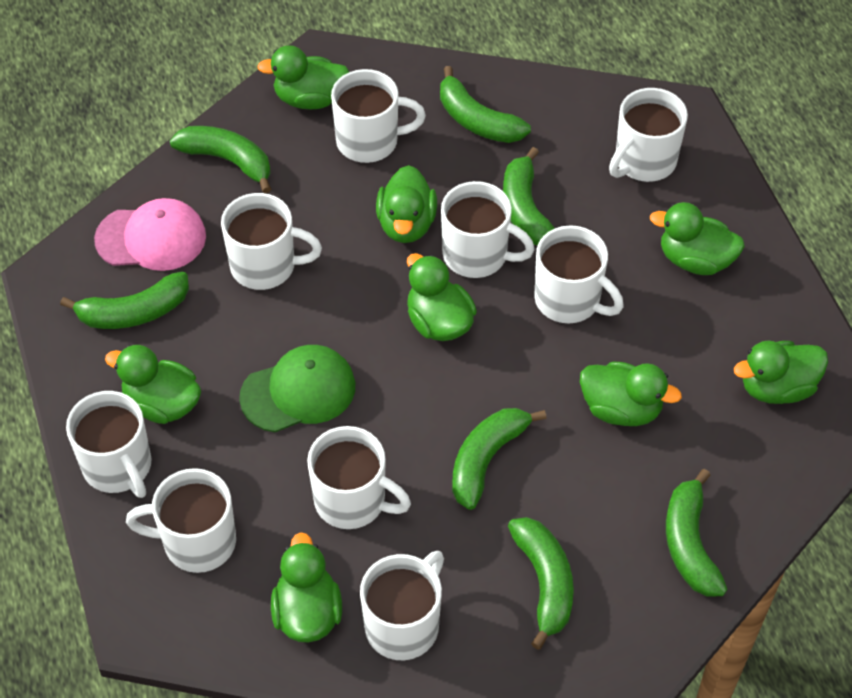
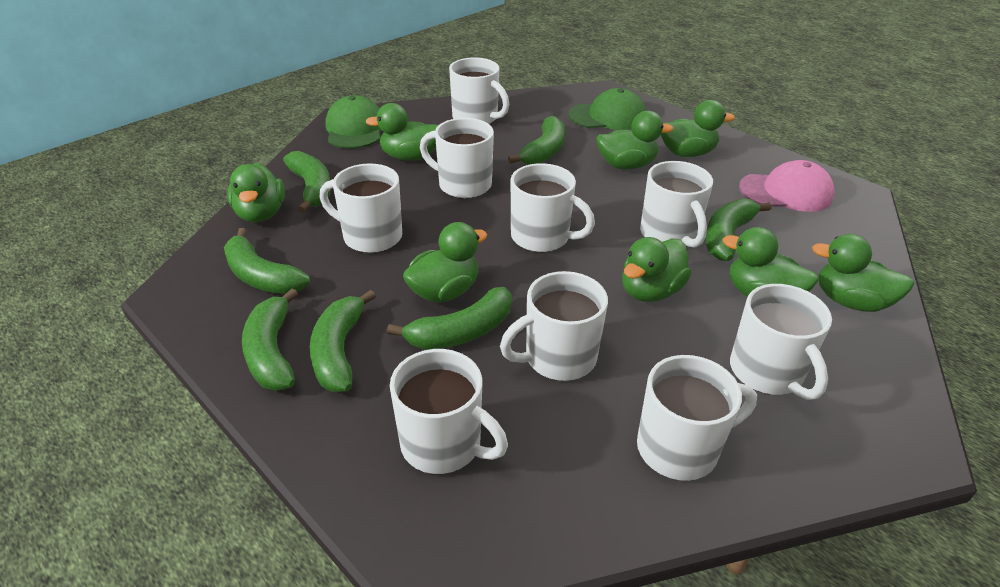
green cap: 1 -> 2

